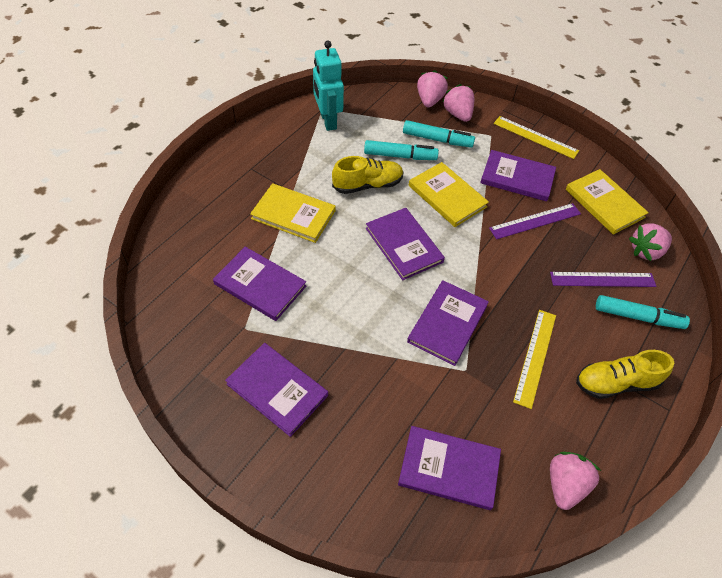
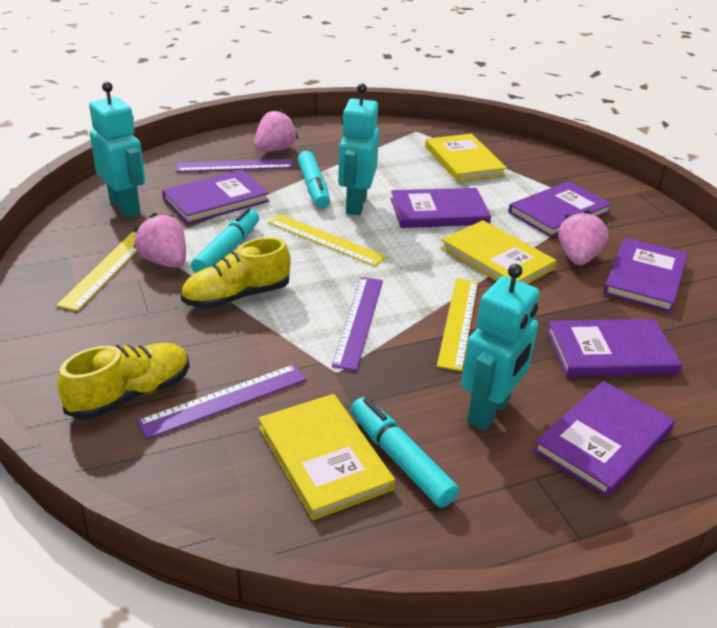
pink strawberry: 4 -> 3
purple ruler: 2 -> 3
turquoise robot: 1 -> 3
yellow ruler: 2 -> 3

